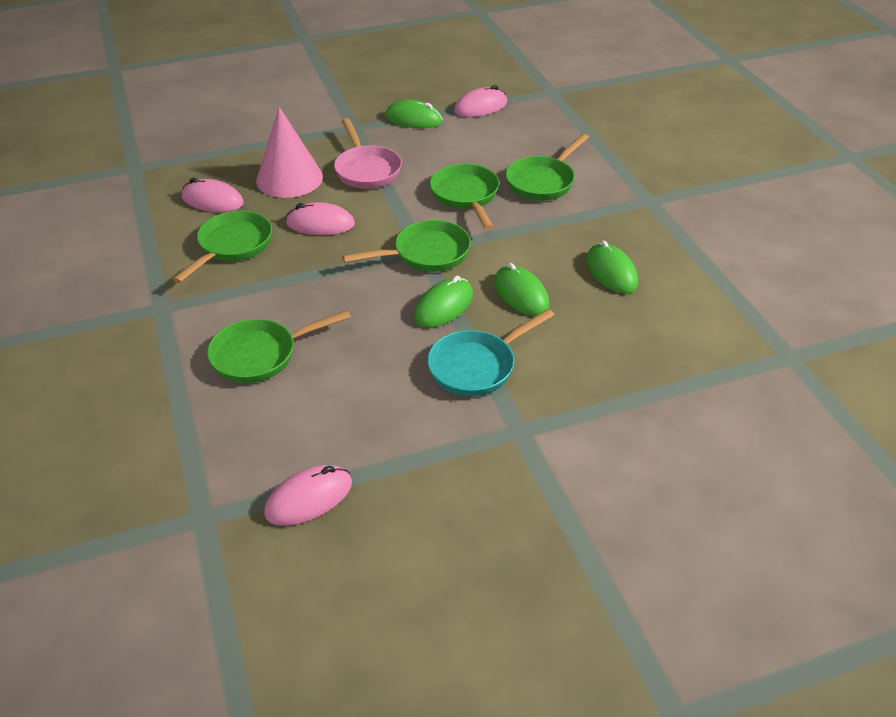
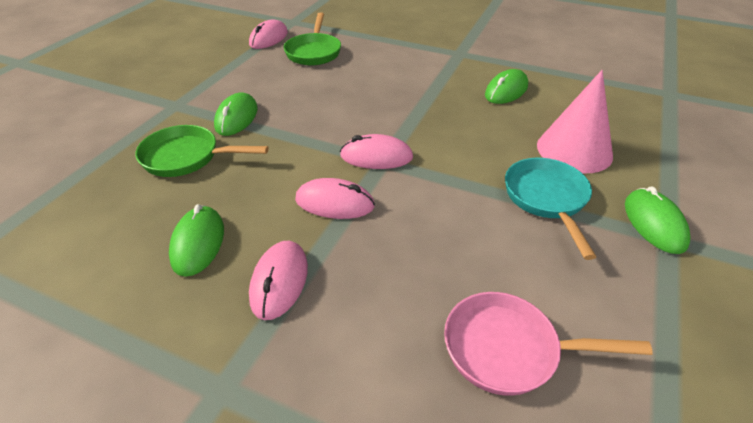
green pan: 5 -> 2

